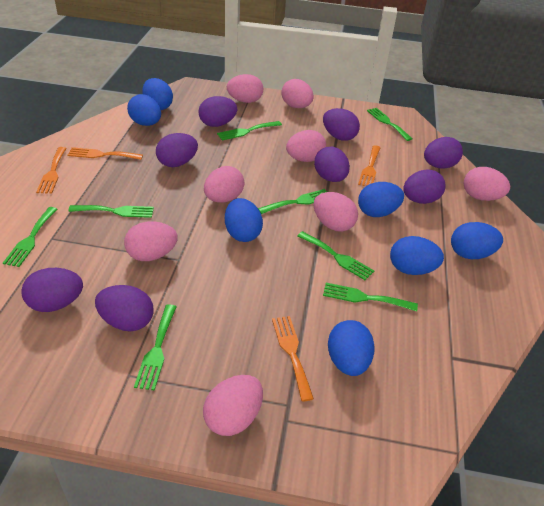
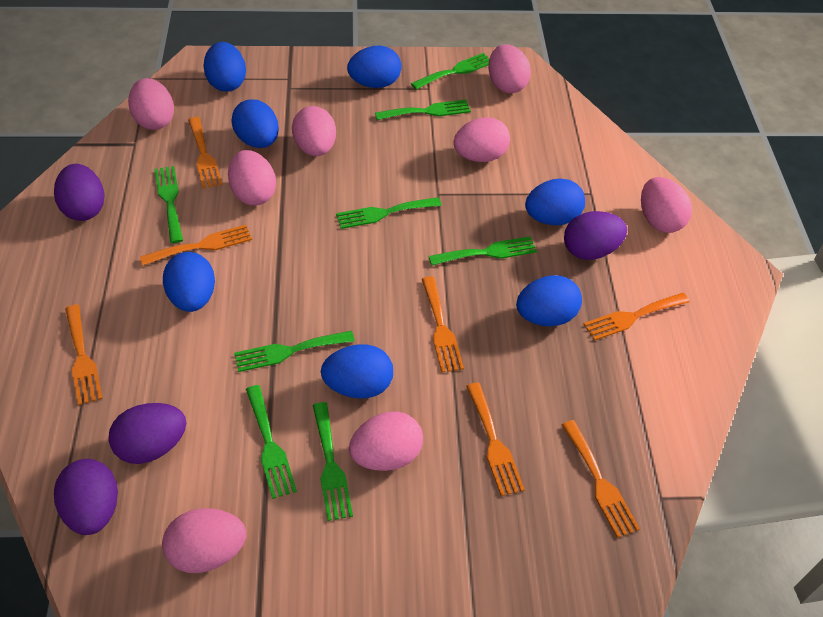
orange fork: 4 -> 7
purple egg: 8 -> 4

